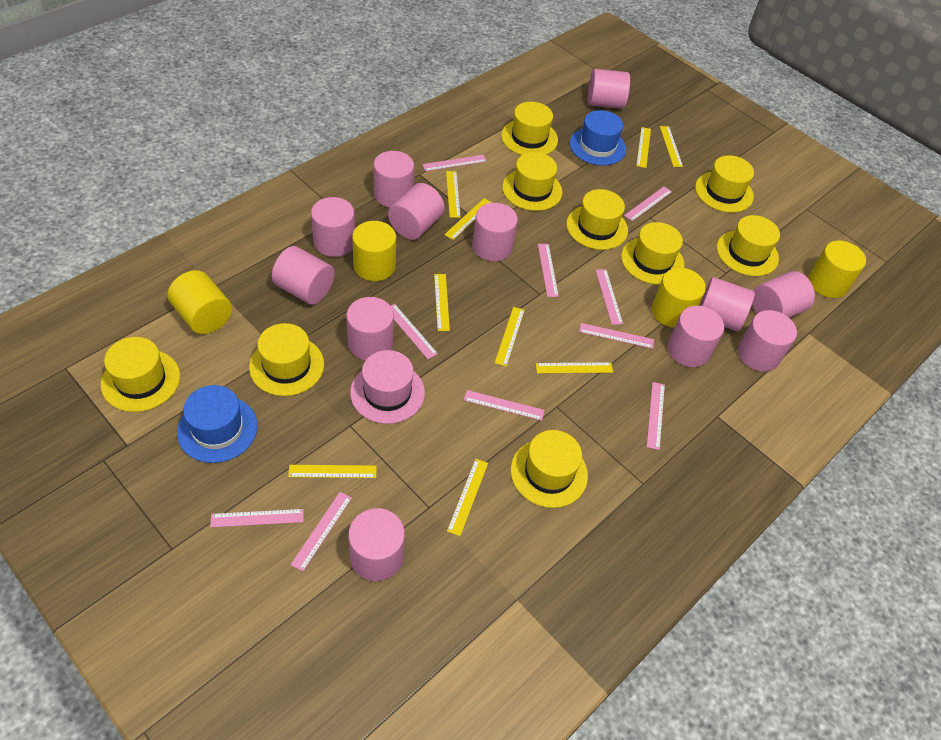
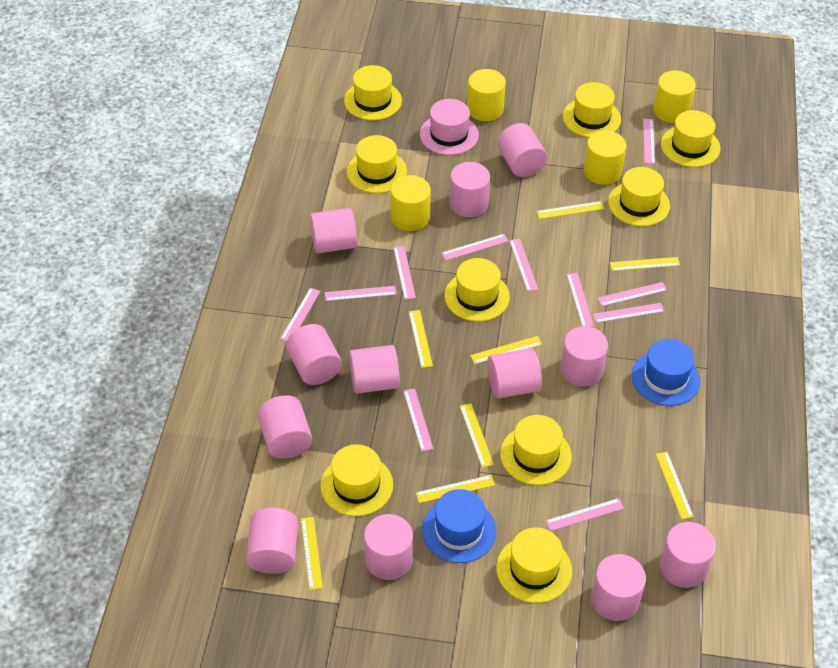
pink ruler: 10 -> 11
yellow ruler: 9 -> 8

